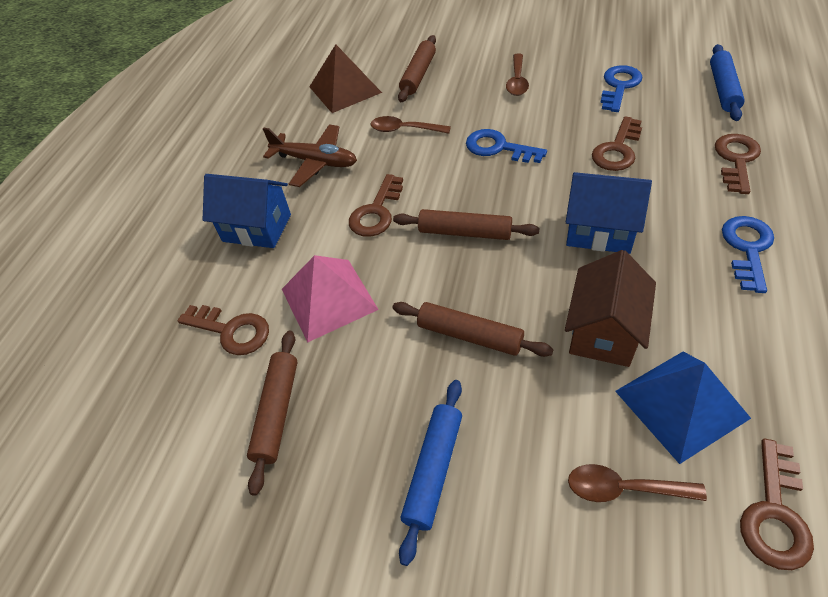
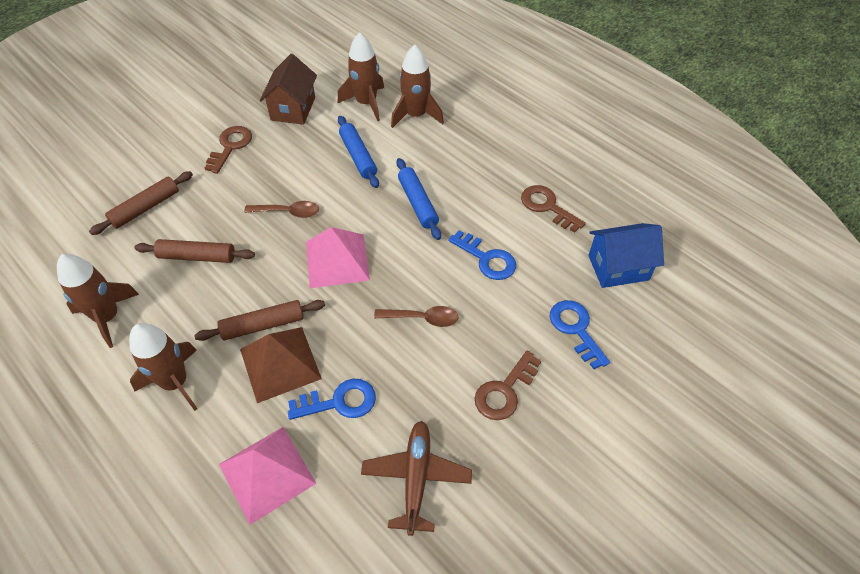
blue house: 2 -> 1
blue pyramid: 1 -> 0
brown key: 5 -> 3
brown rocket: 0 -> 4
brown rolling pin: 4 -> 3
brown spoon: 3 -> 2
pink pyramid: 1 -> 2

